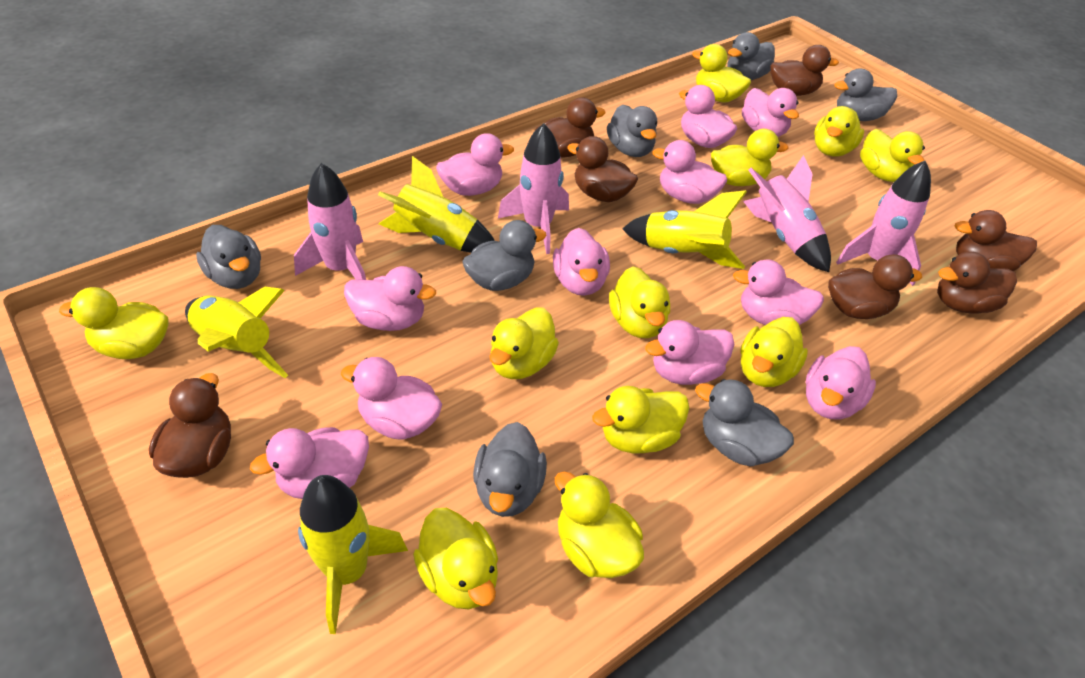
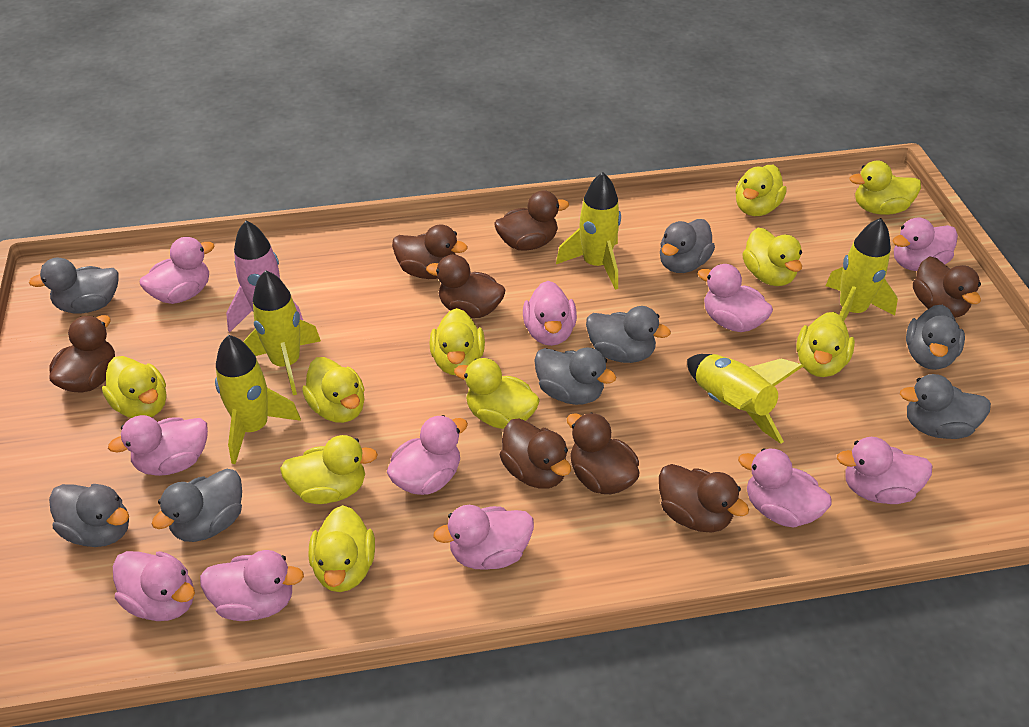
brown duck: 7 -> 8
grey duck: 7 -> 8
pink rocket: 4 -> 1
yellow duck: 11 -> 10
yellow rocket: 4 -> 5

